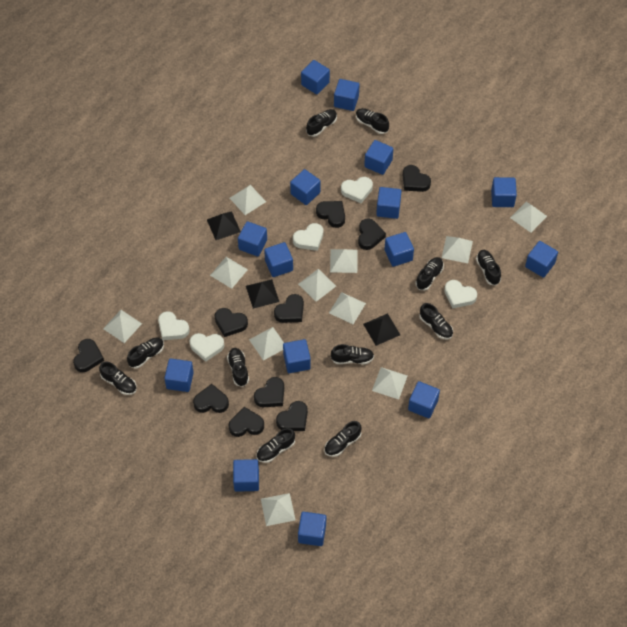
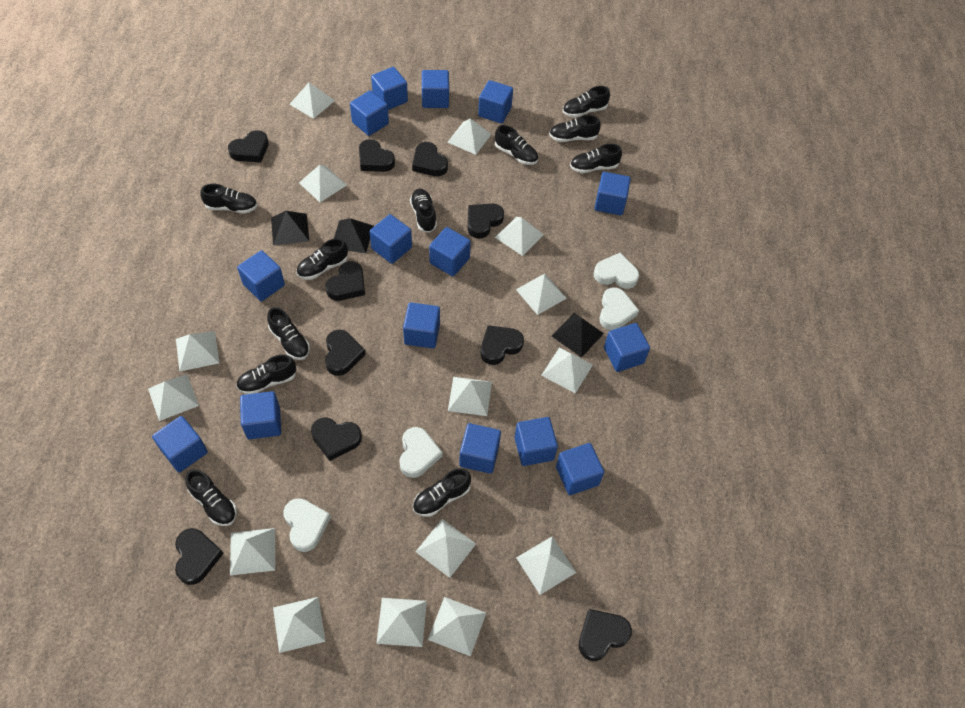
white heart: 5 -> 4
white pyramid: 11 -> 15

